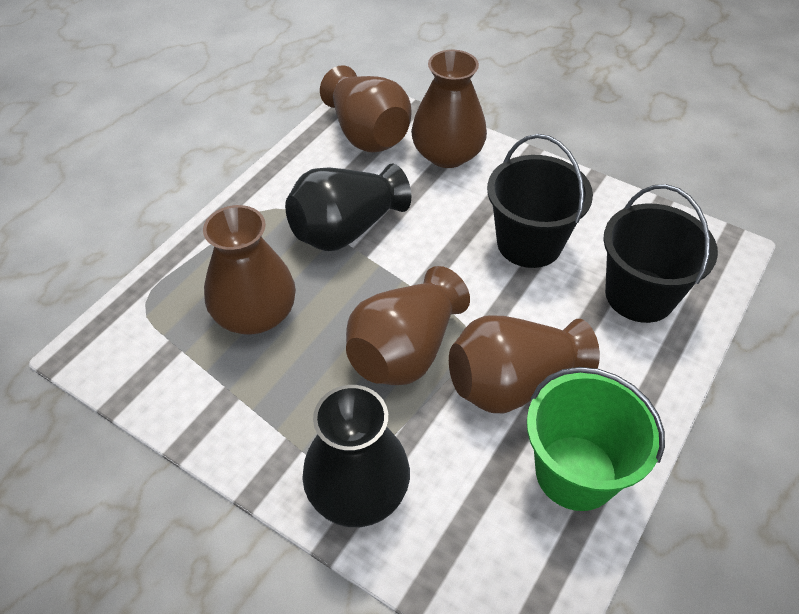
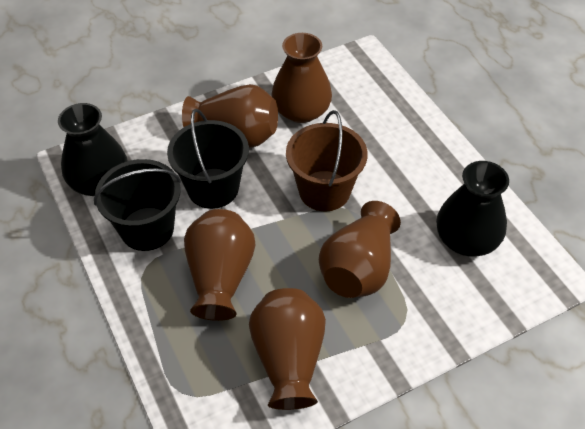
brown bucket: 0 -> 1
green bucket: 1 -> 0

